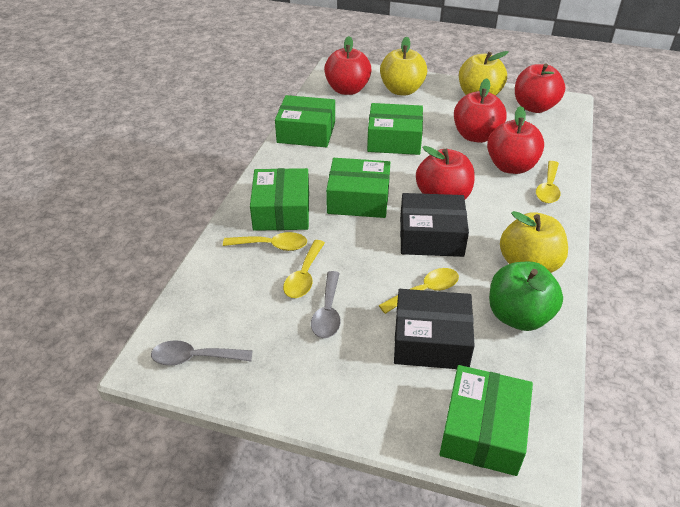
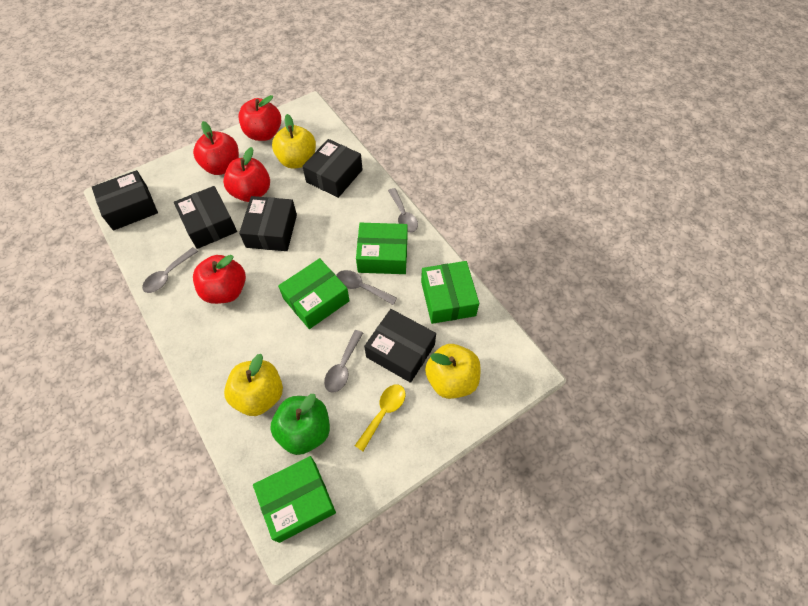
black box: 2 -> 5
green box: 5 -> 4
grey spoon: 2 -> 4
red apple: 5 -> 4
yellow spoon: 4 -> 1

